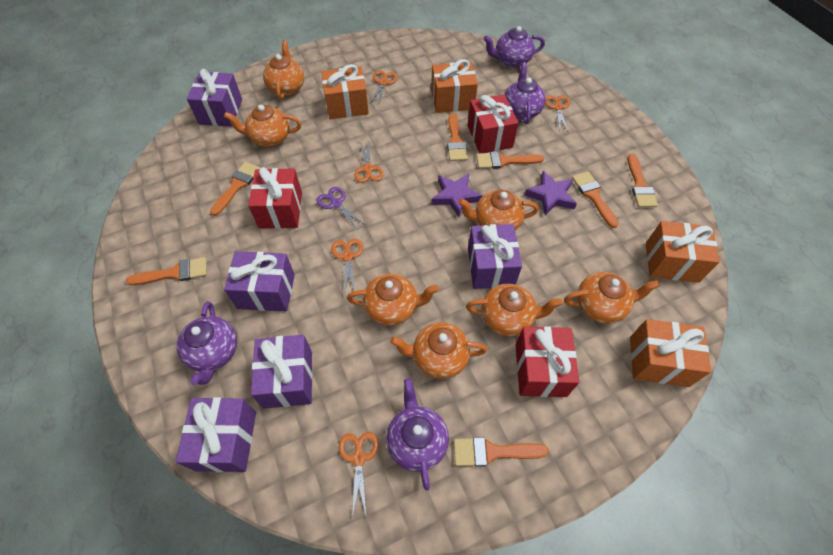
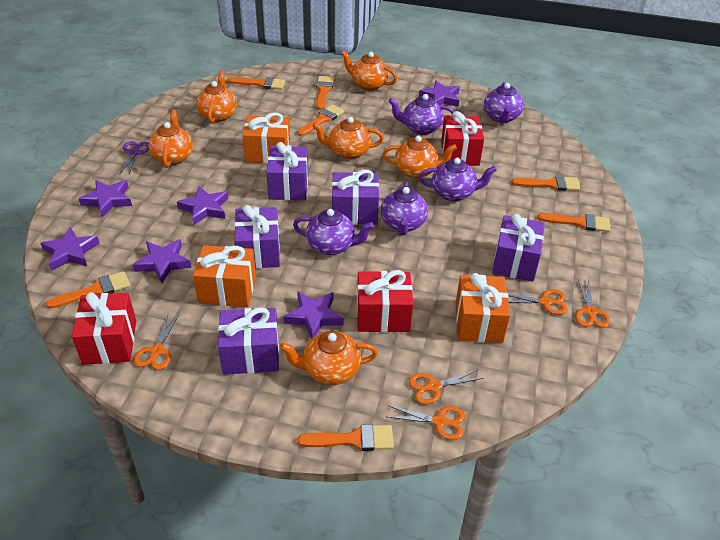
orange gift: 4 -> 3
orange teapot: 7 -> 6
purple star: 2 -> 6
purple teapot: 4 -> 5

